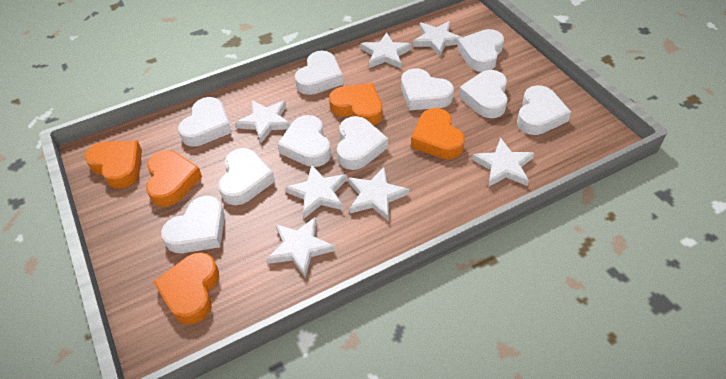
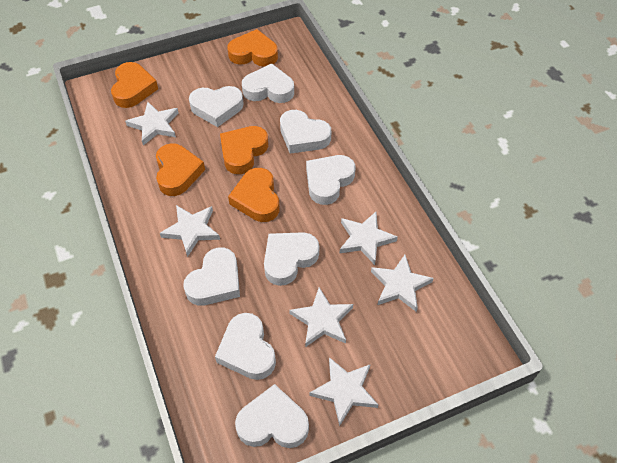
white heart: 10 -> 8
white star: 7 -> 6

